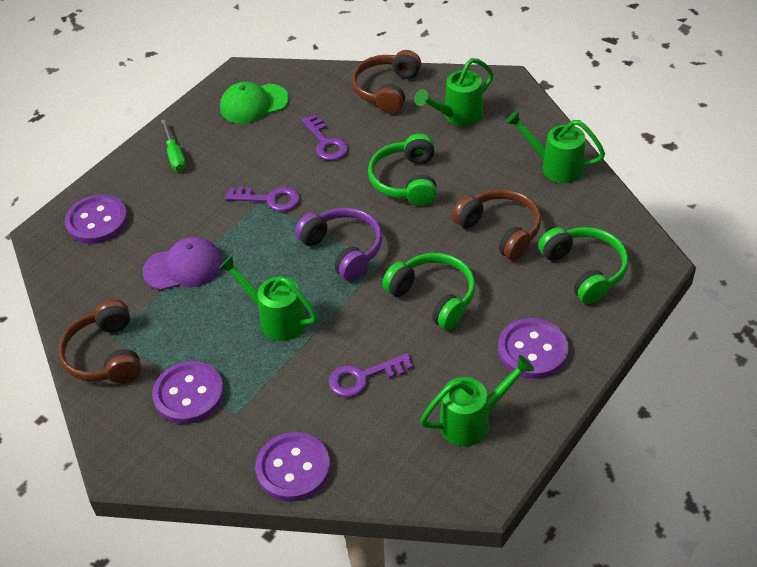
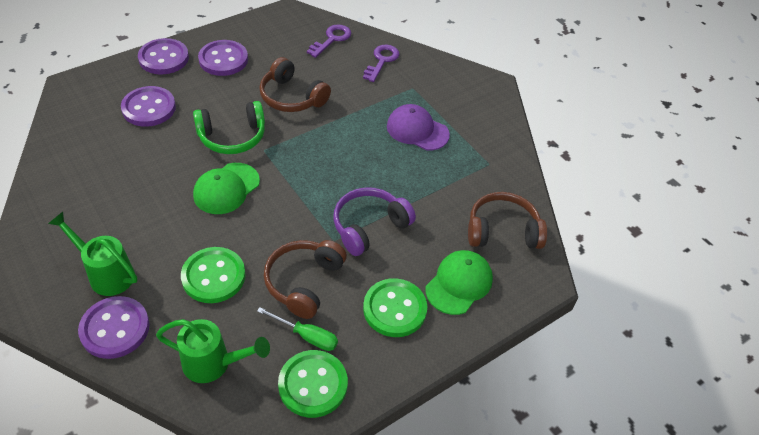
green button: 0 -> 3
green cap: 1 -> 2
green headphones: 3 -> 1
green watering can: 4 -> 2
purple key: 3 -> 2

